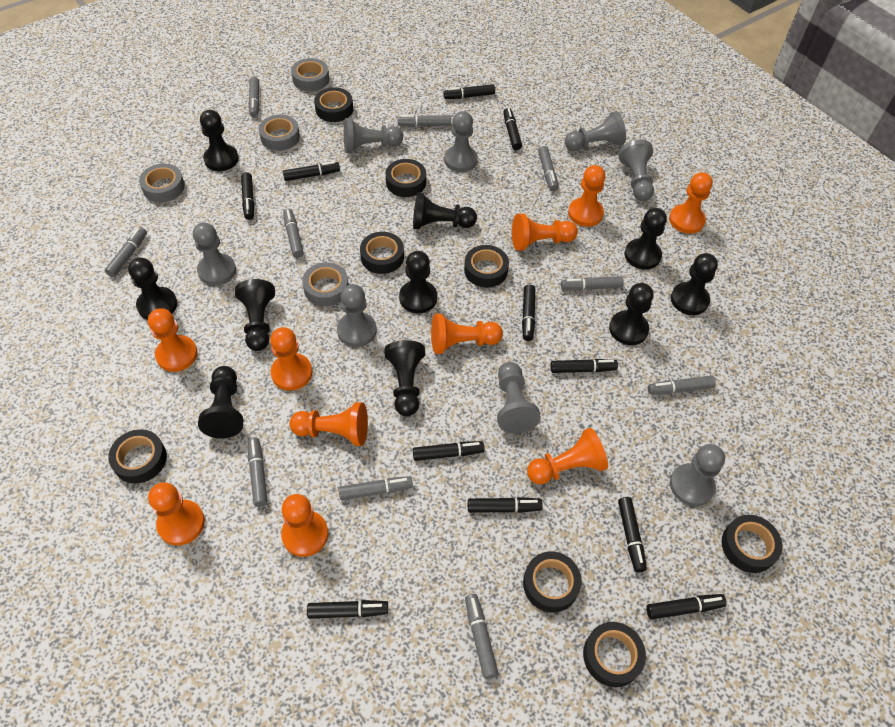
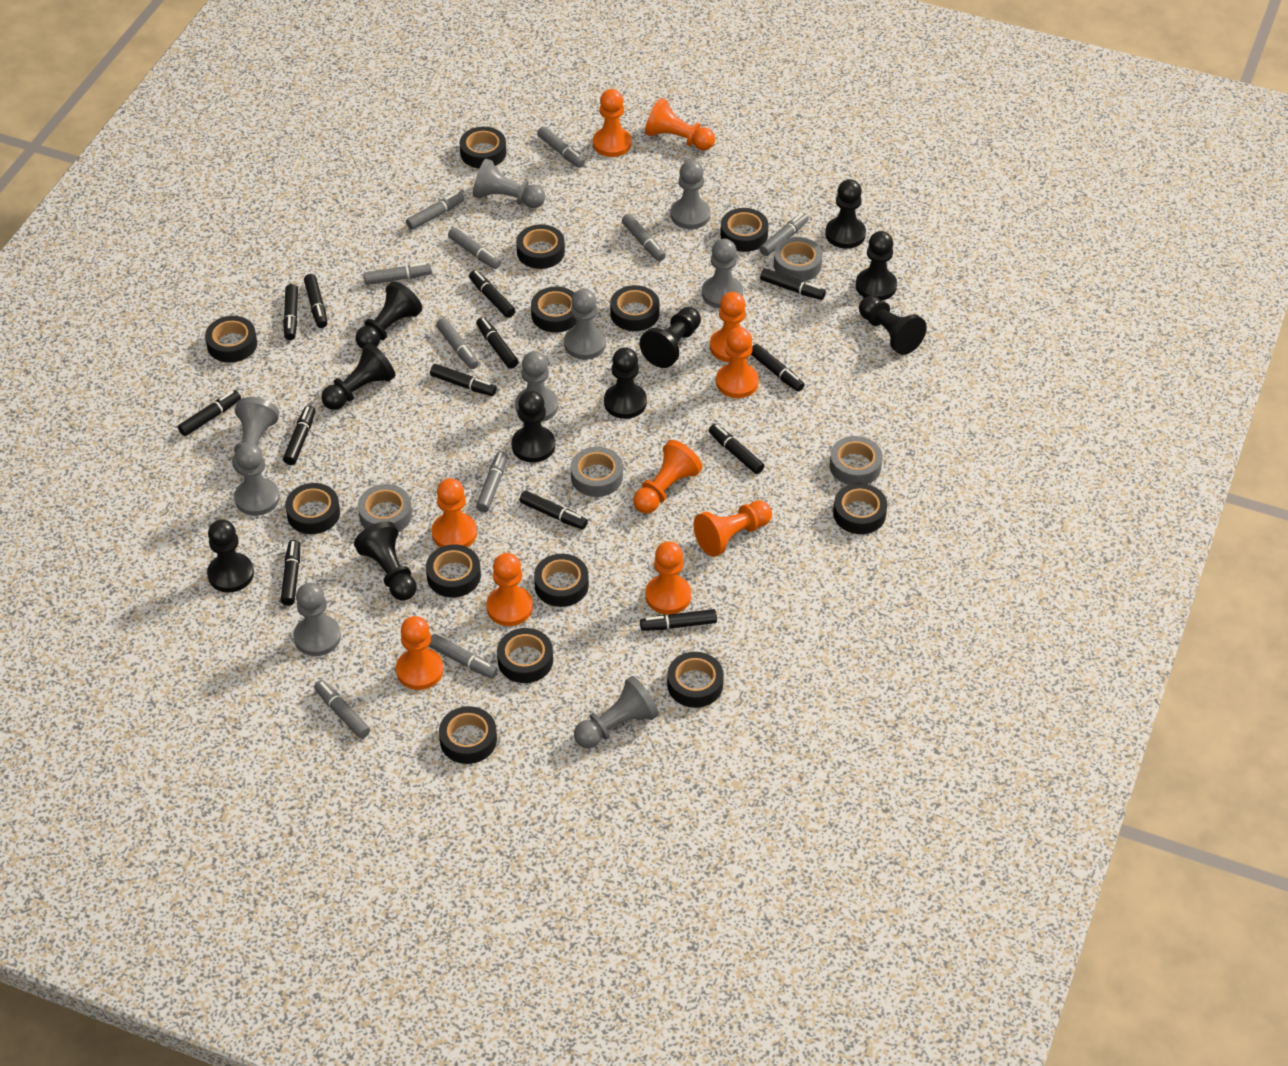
black marker: 11 -> 13
black tape: 8 -> 13
grey pawn: 8 -> 9

